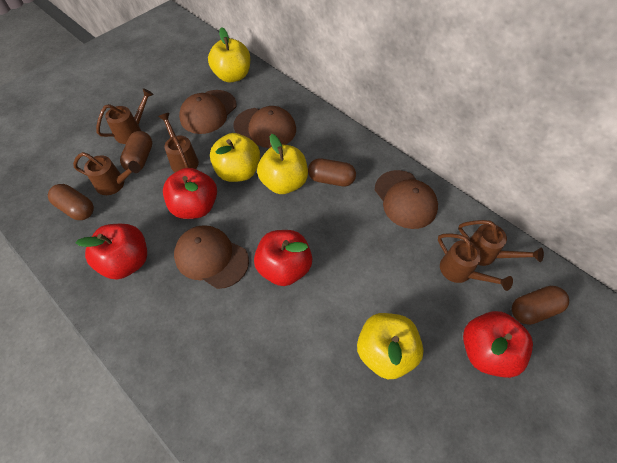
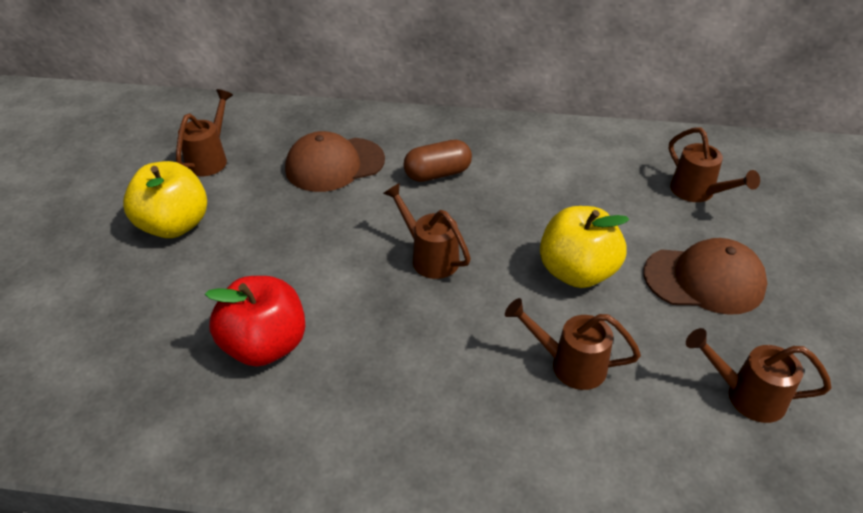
brown cap: 4 -> 2
brown capsule: 4 -> 1
red apple: 4 -> 1
yellow apple: 4 -> 2

